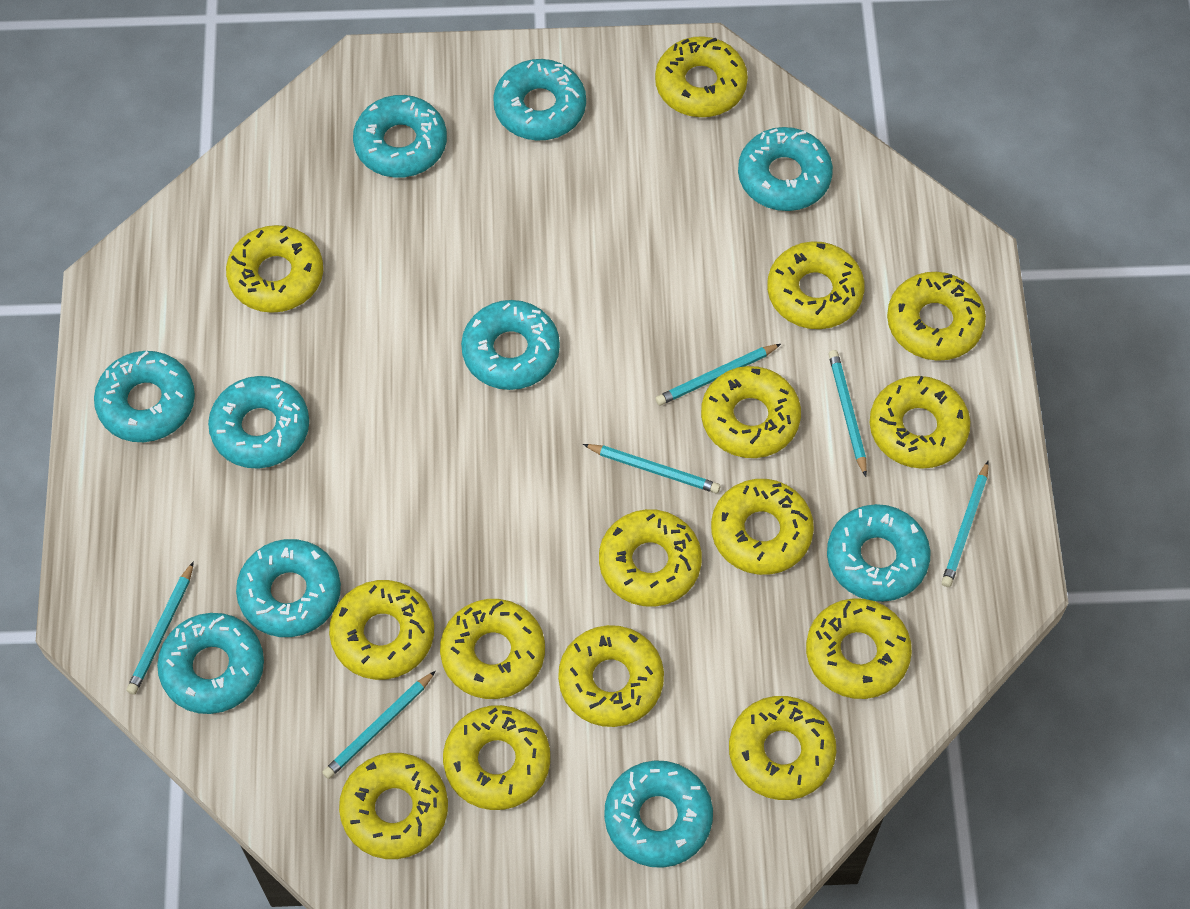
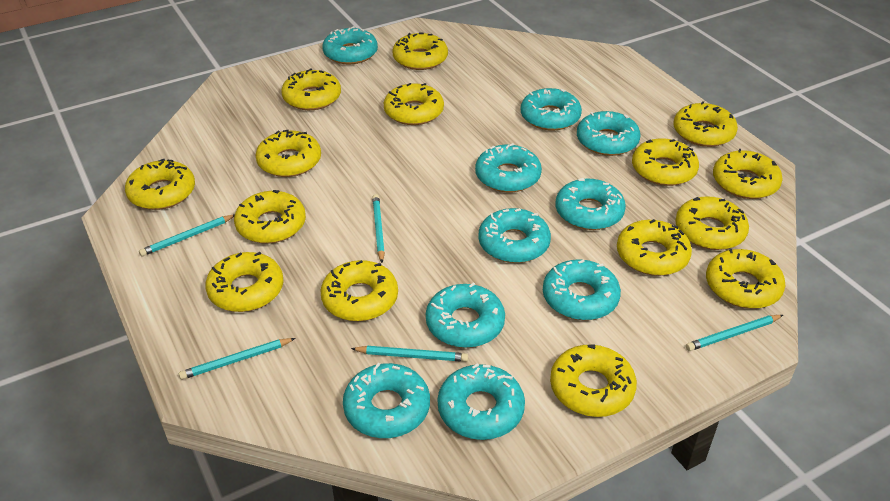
turquoise pencil: 6 -> 5

